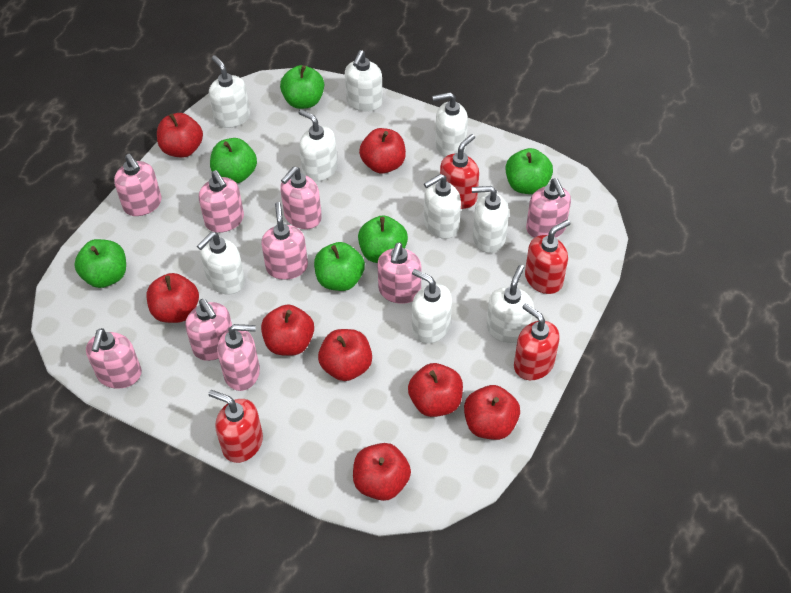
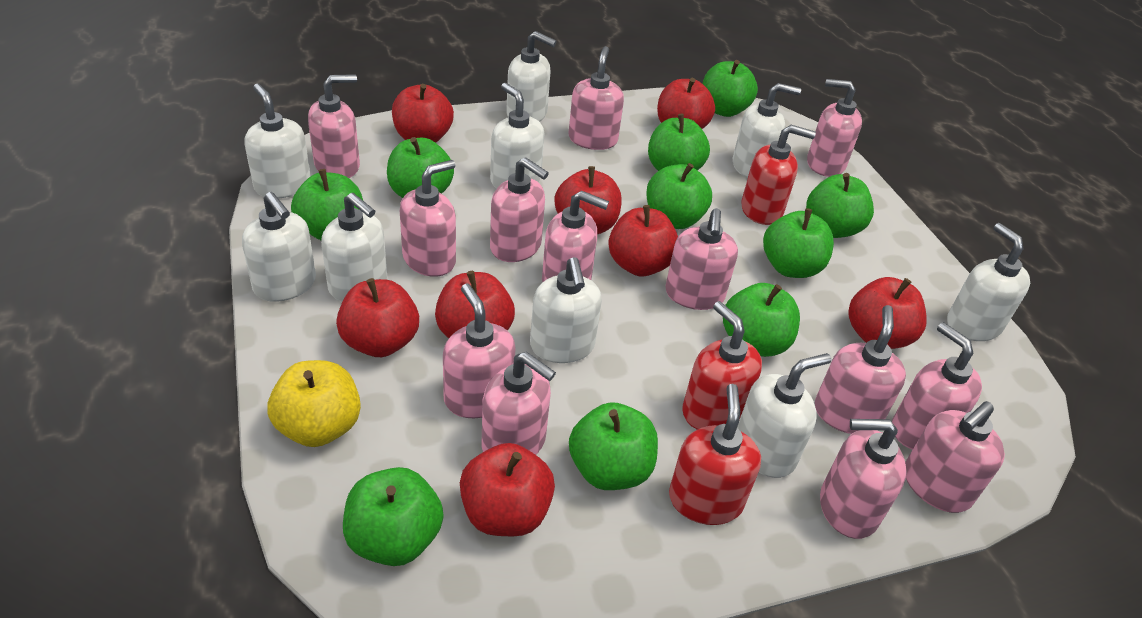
green apple: 6 -> 10
pink soap dispenser: 9 -> 13
red soap dispenser: 4 -> 3
yellow apple: 0 -> 1

